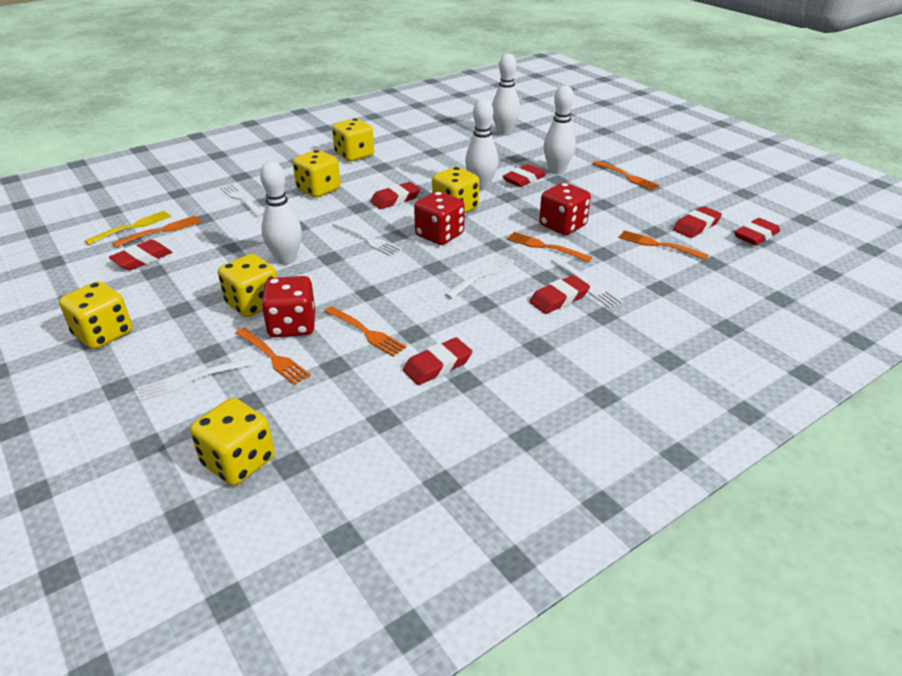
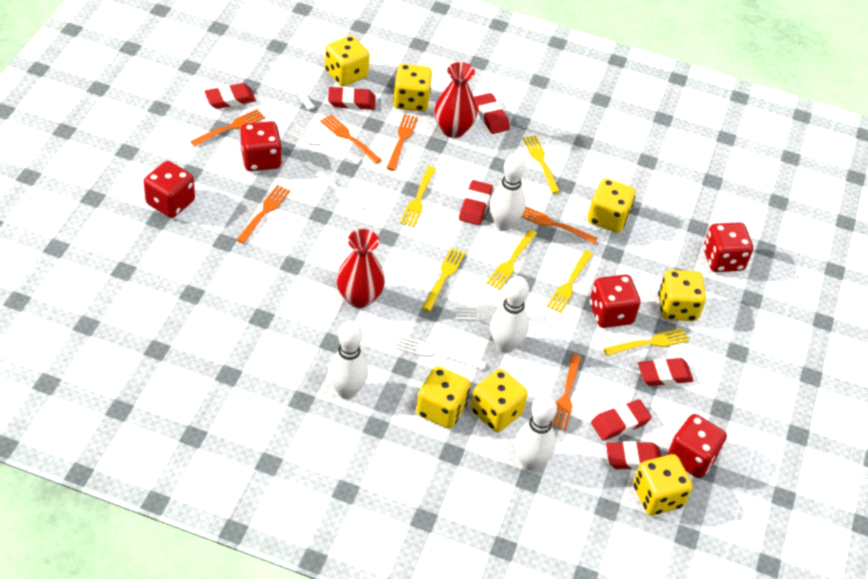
red dice: 3 -> 5
red vase: 0 -> 2
yellow dice: 6 -> 7
yellow fork: 1 -> 6

